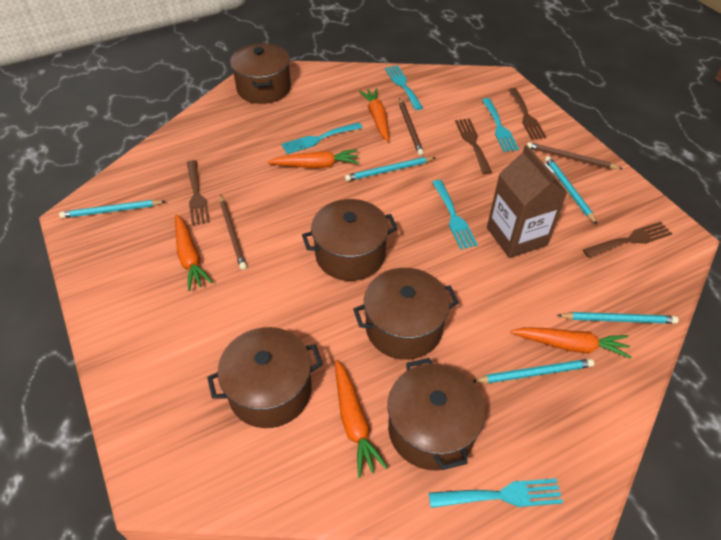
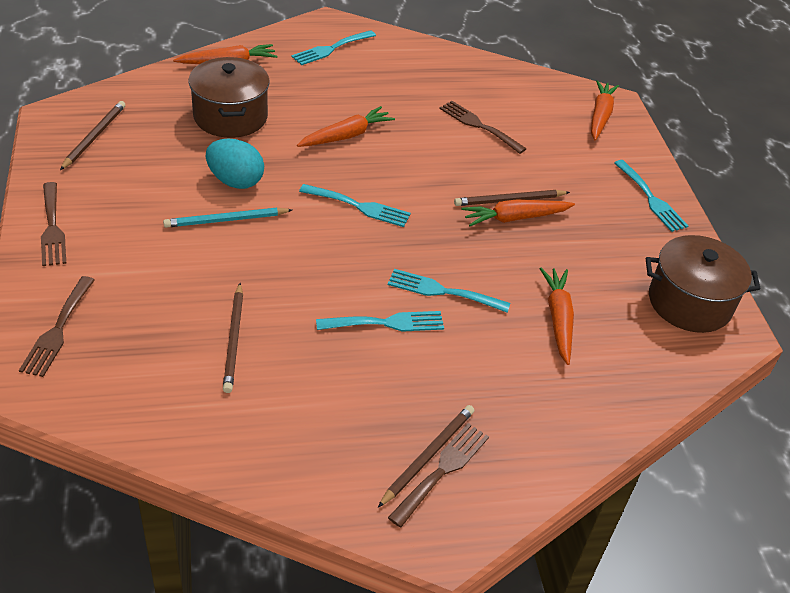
brown carton: 1 -> 0
brown pencil: 3 -> 4
brown pot: 5 -> 2
turquoise egg: 0 -> 1
turquoise pencil: 5 -> 1

